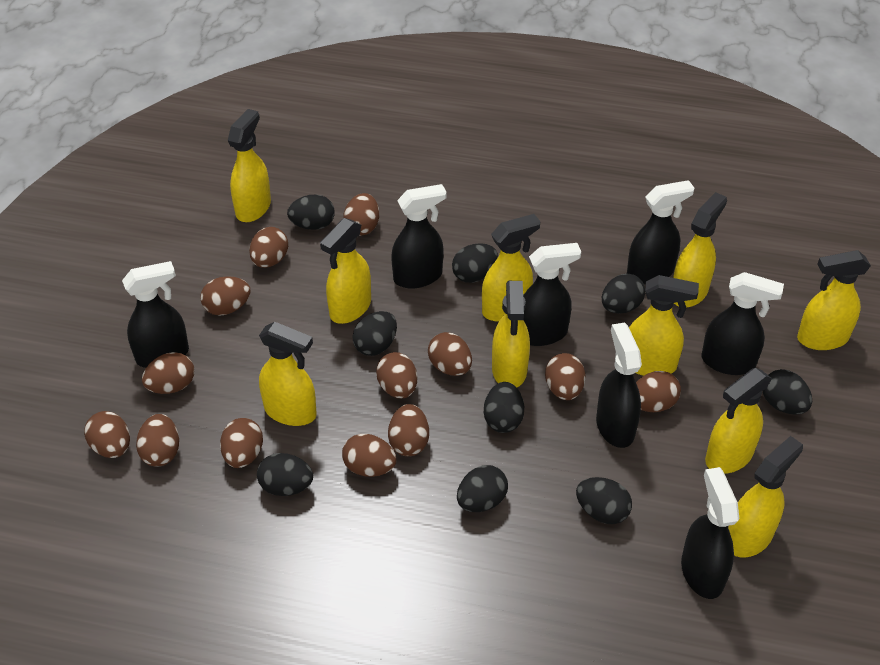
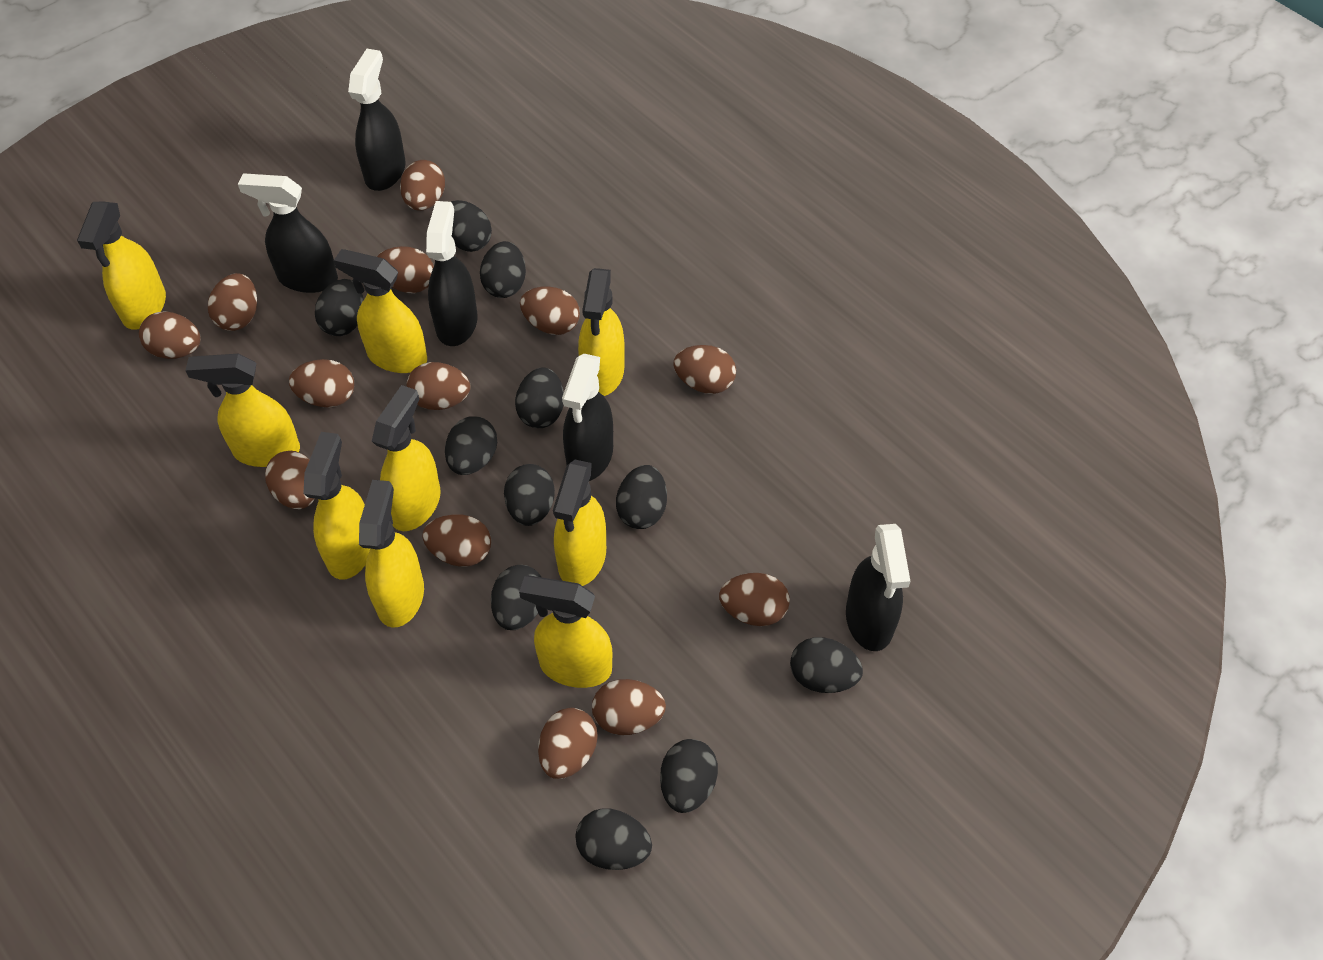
black egg: 9 -> 11
black spray bottle: 7 -> 5
yellow spray bottle: 10 -> 9

